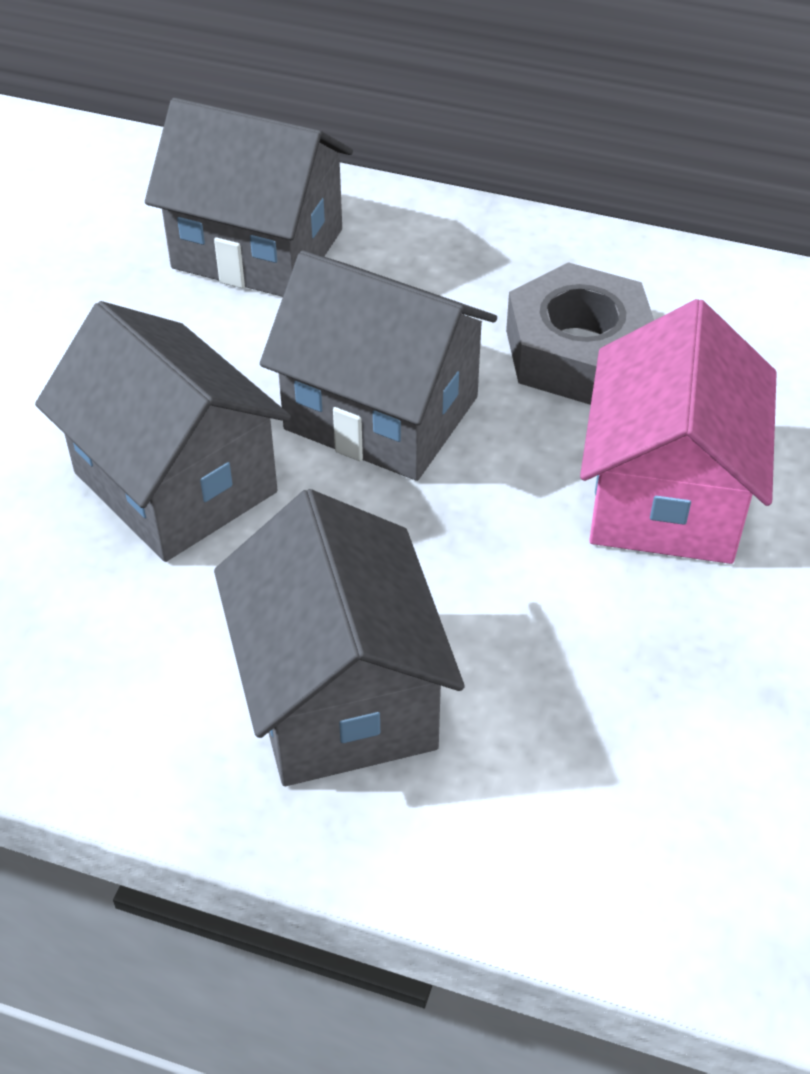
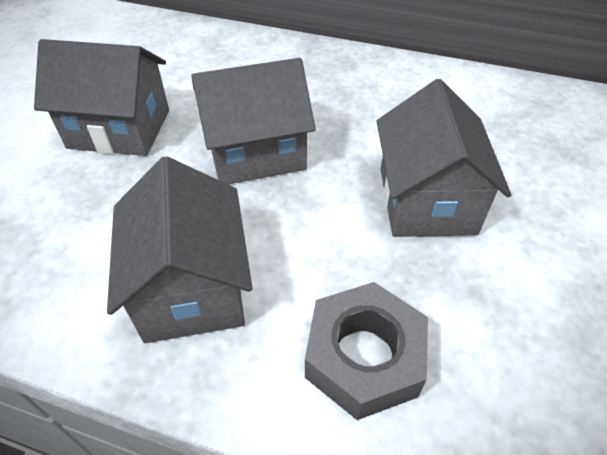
pink house: 1 -> 0

